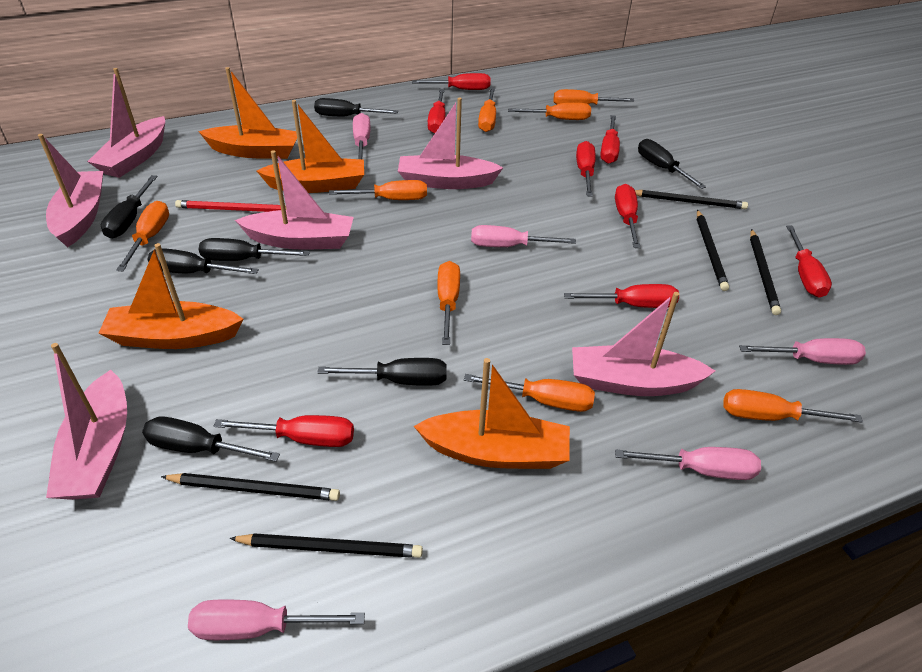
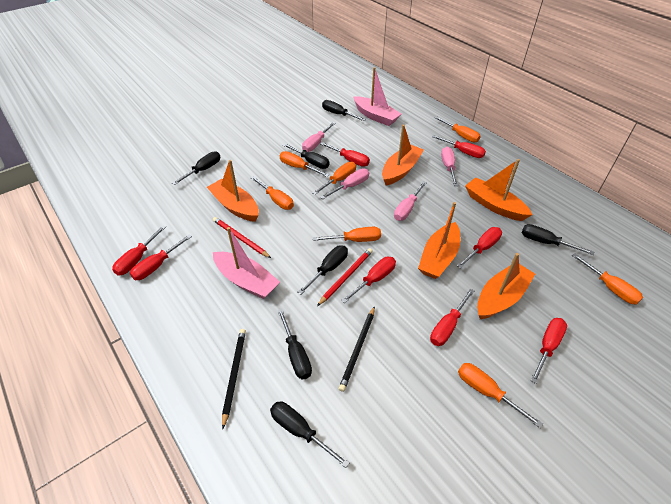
black pencil: 5 -> 2
orange boat: 4 -> 5
orange screwdriver: 8 -> 7
pink boat: 6 -> 2
pink screwdriver: 5 -> 4
red pencil: 1 -> 2

